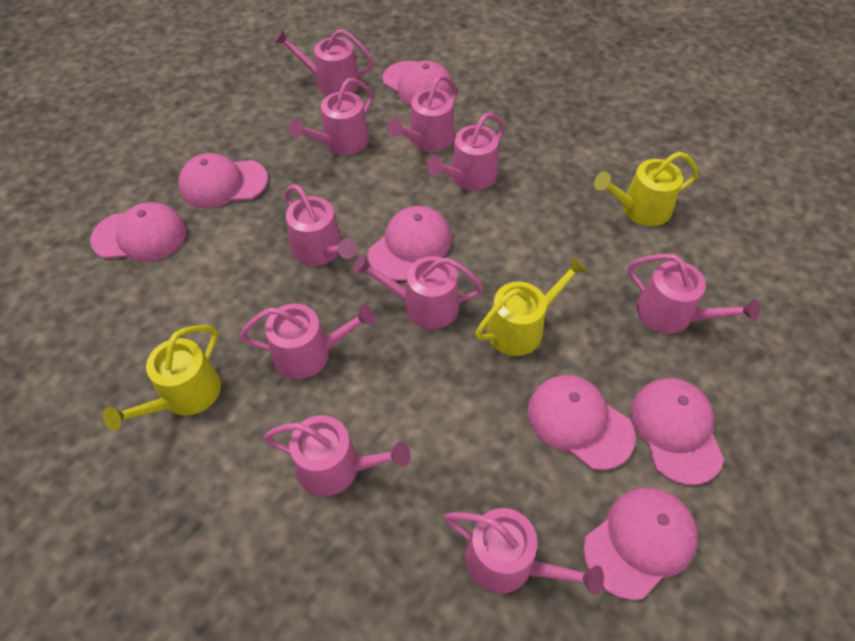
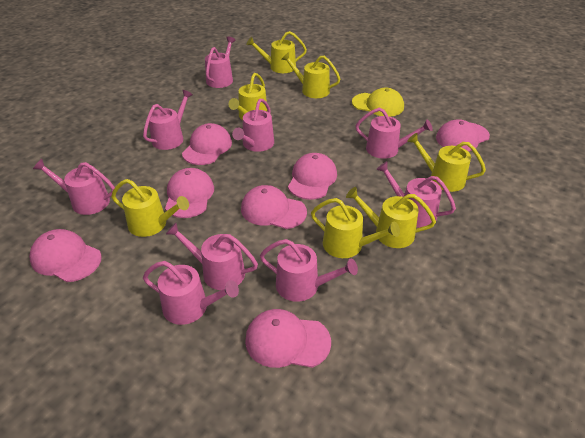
pink watering can: 10 -> 9
yellow cap: 0 -> 1
yellow watering can: 3 -> 7

